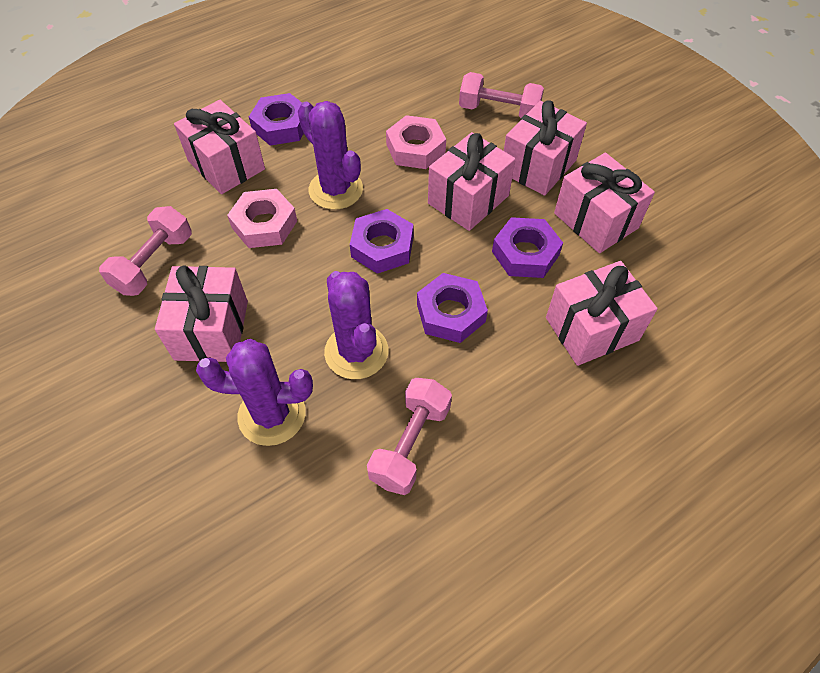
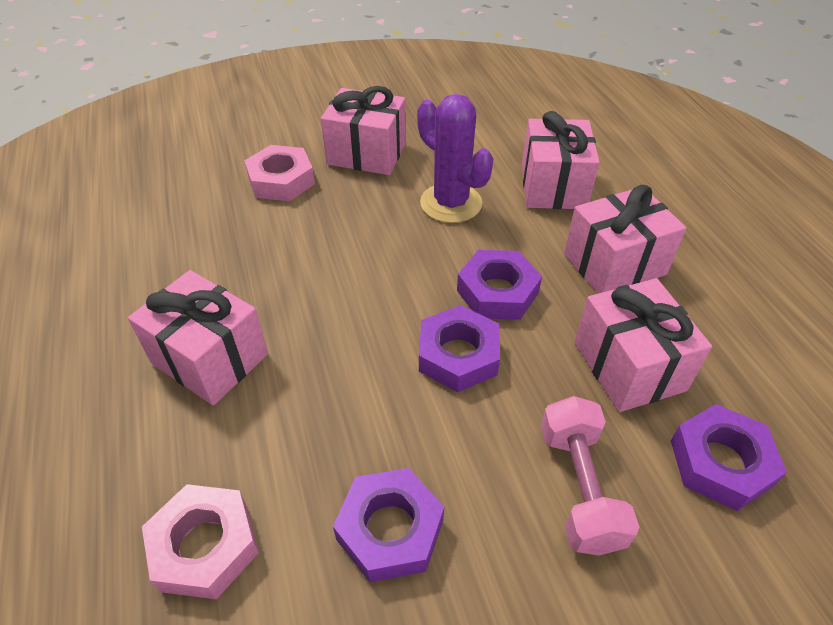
pink dumbbell: 3 -> 1
pink gift: 6 -> 5
purple cactus: 3 -> 1

